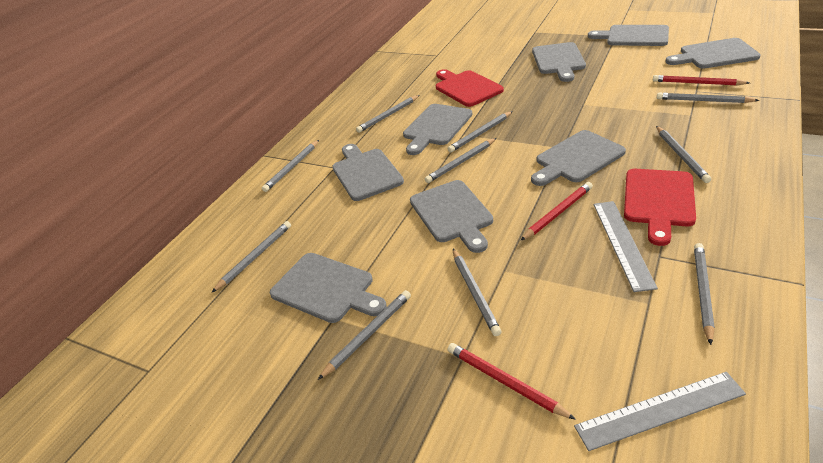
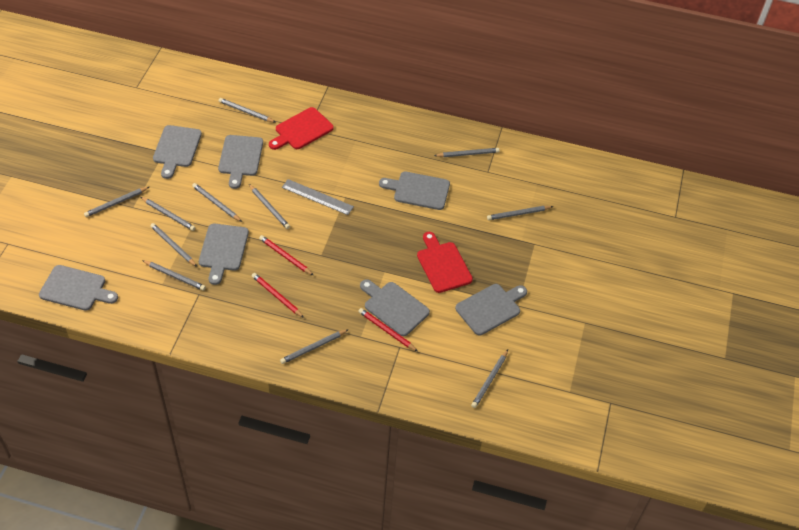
grey cutting board: 8 -> 7
grey pencil: 10 -> 11
grey ruler: 2 -> 1

